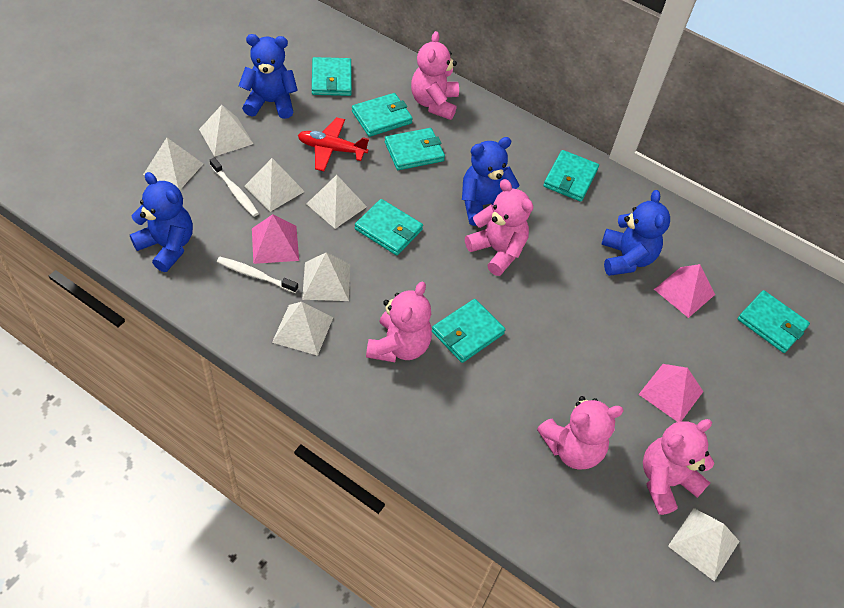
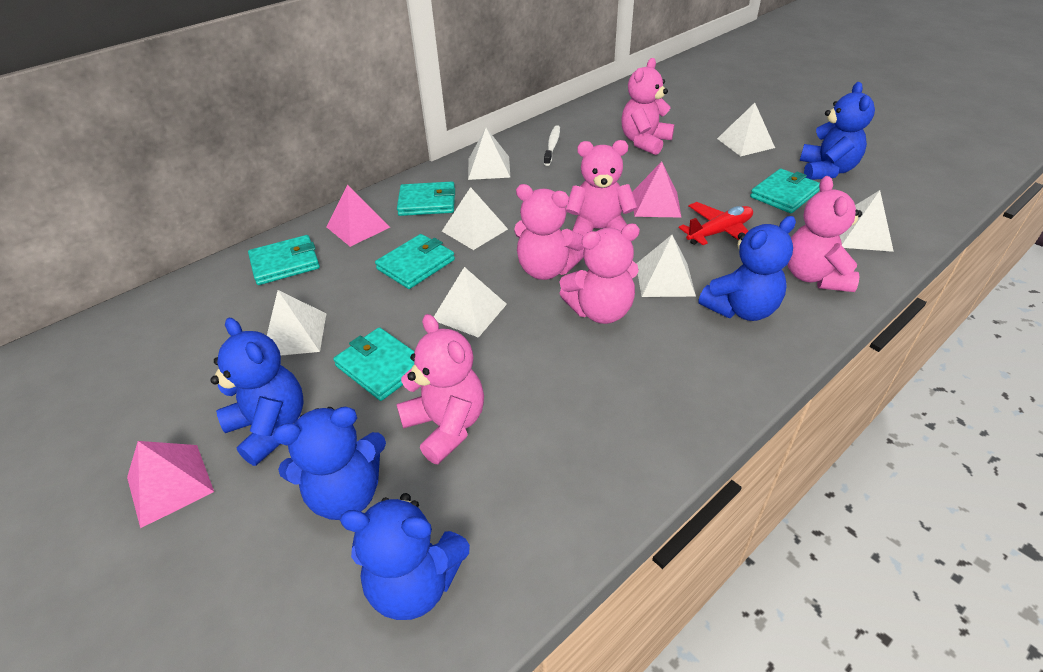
blue teddy bear: 4 -> 5
pink teddy bear: 5 -> 6
turquoise wallet: 7 -> 5
white toothbrush: 2 -> 1

